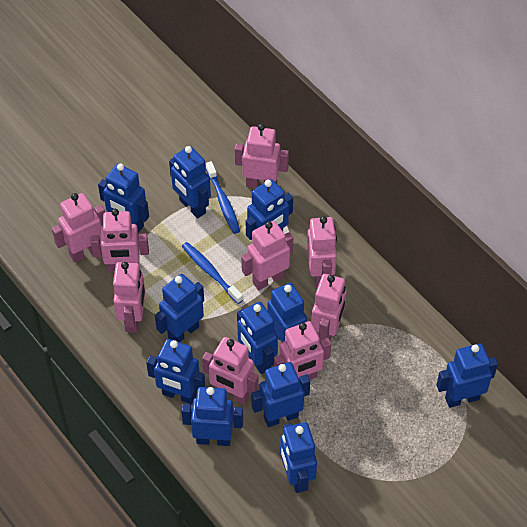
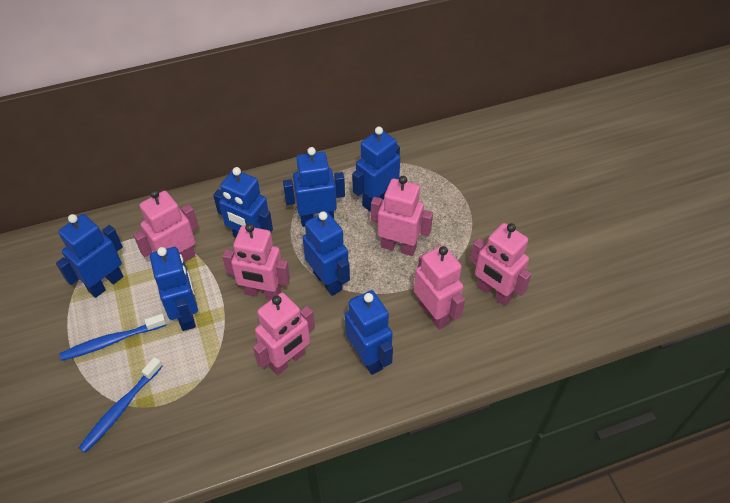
blue robot: 11 -> 7
pink robot: 9 -> 6

